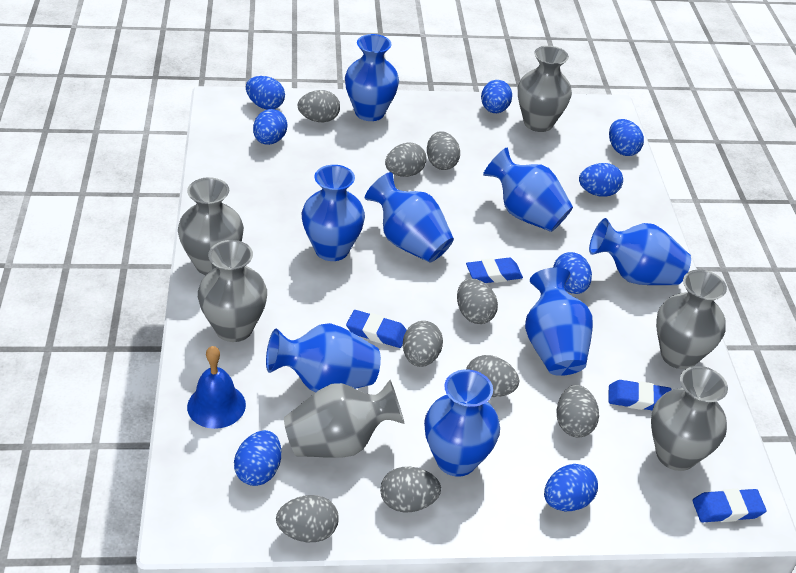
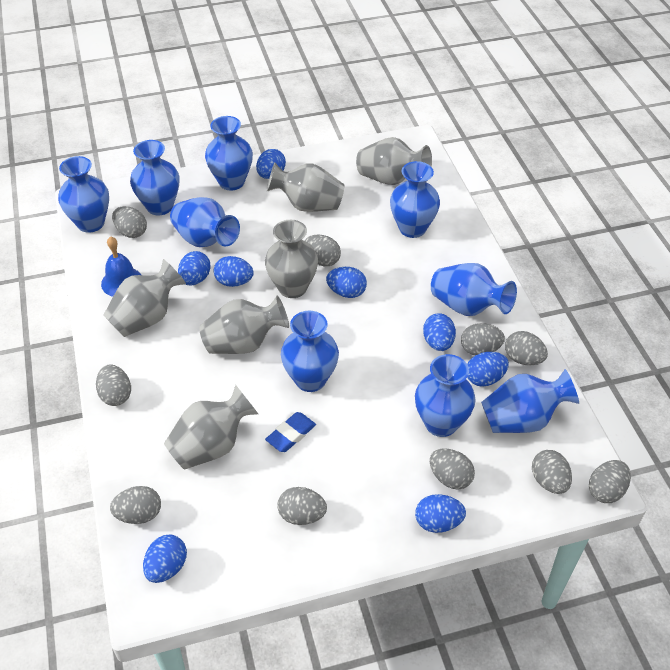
blue eraser: 4 -> 1
blue vase: 8 -> 9
grey egg: 9 -> 10

